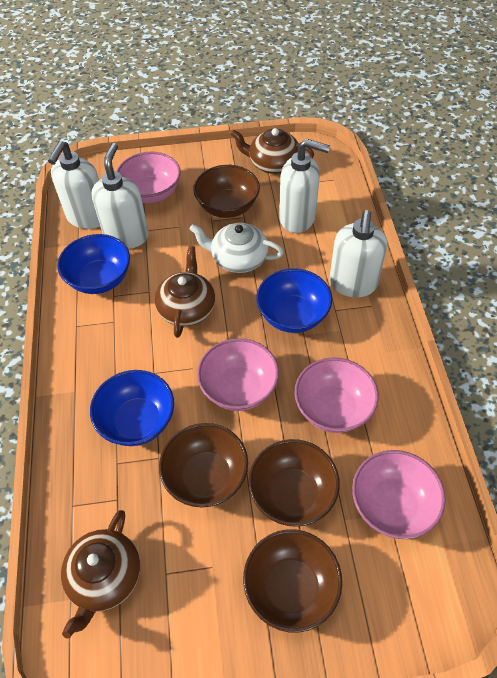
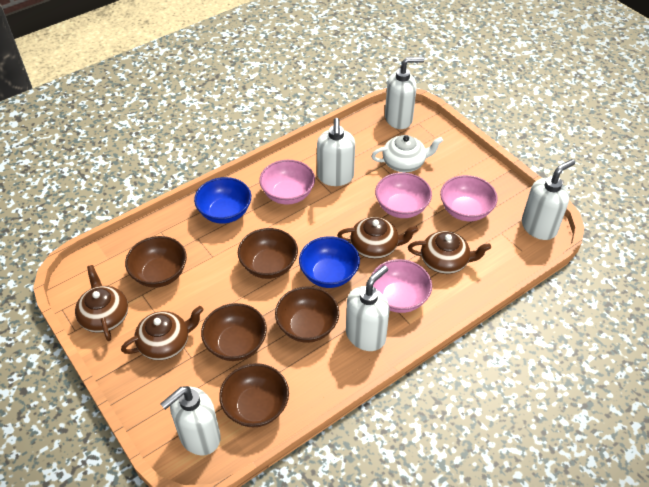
blue bowl: 3 -> 2
brown bowl: 4 -> 5
brown teapot: 3 -> 4
white soap dispenser: 4 -> 5

